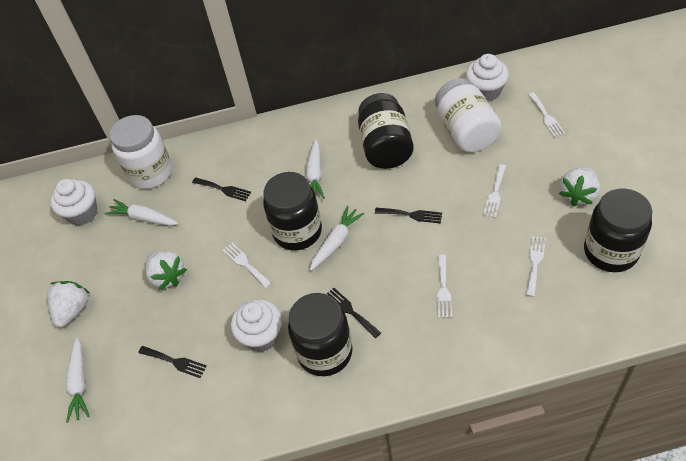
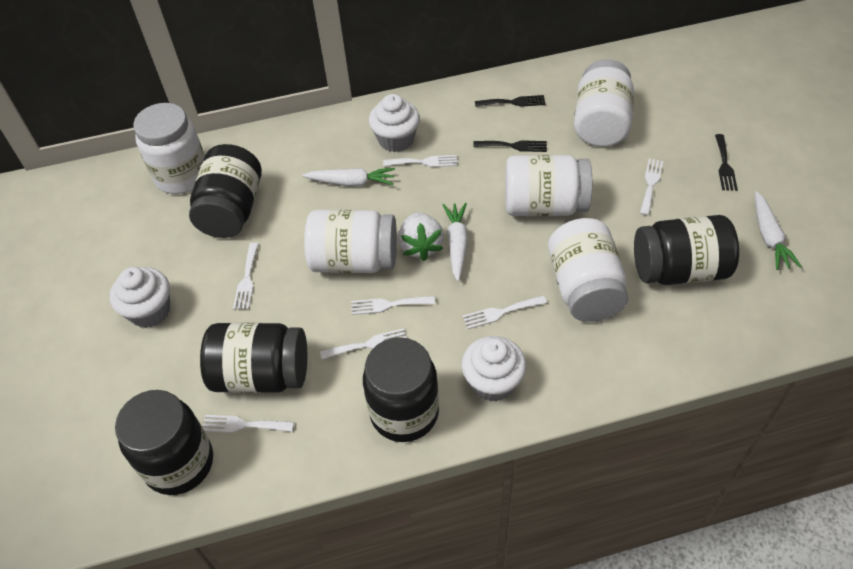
black fork: 4 -> 3
black jar: 4 -> 5
white carrot: 4 -> 3
white fork: 5 -> 7
white jar: 2 -> 5
white strawberry: 3 -> 1

